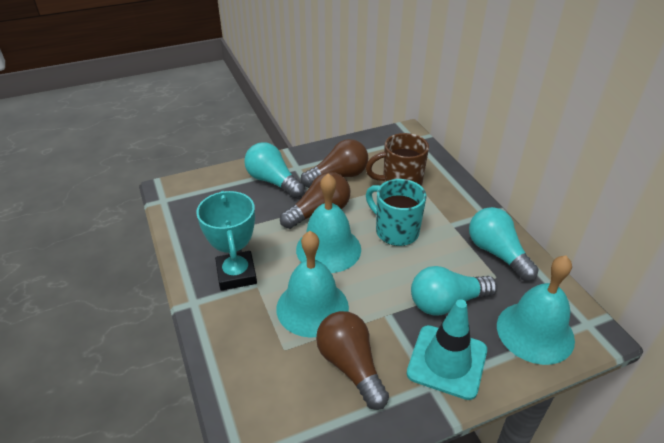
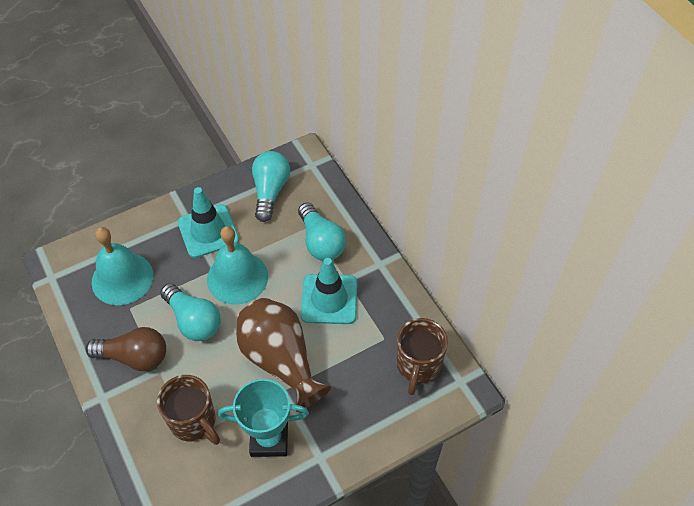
brown light bulb: 3 -> 1
brown mug: 1 -> 2
brown vase: 0 -> 1
turquoise bell: 3 -> 2
turquoise mug: 1 -> 0
turquoise traffic cone: 1 -> 2

